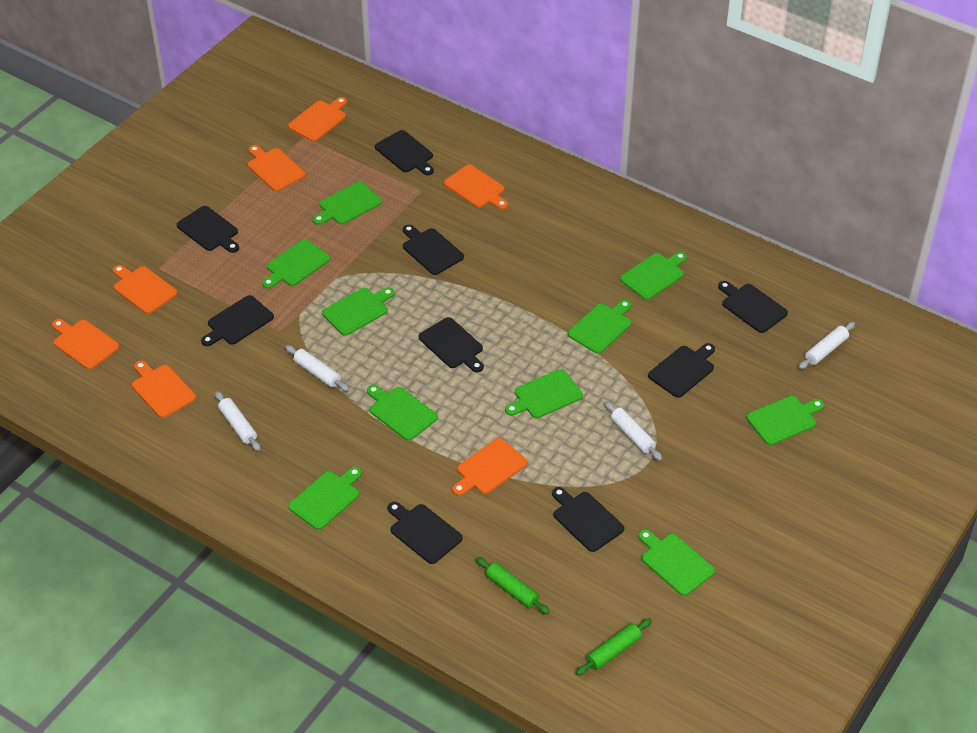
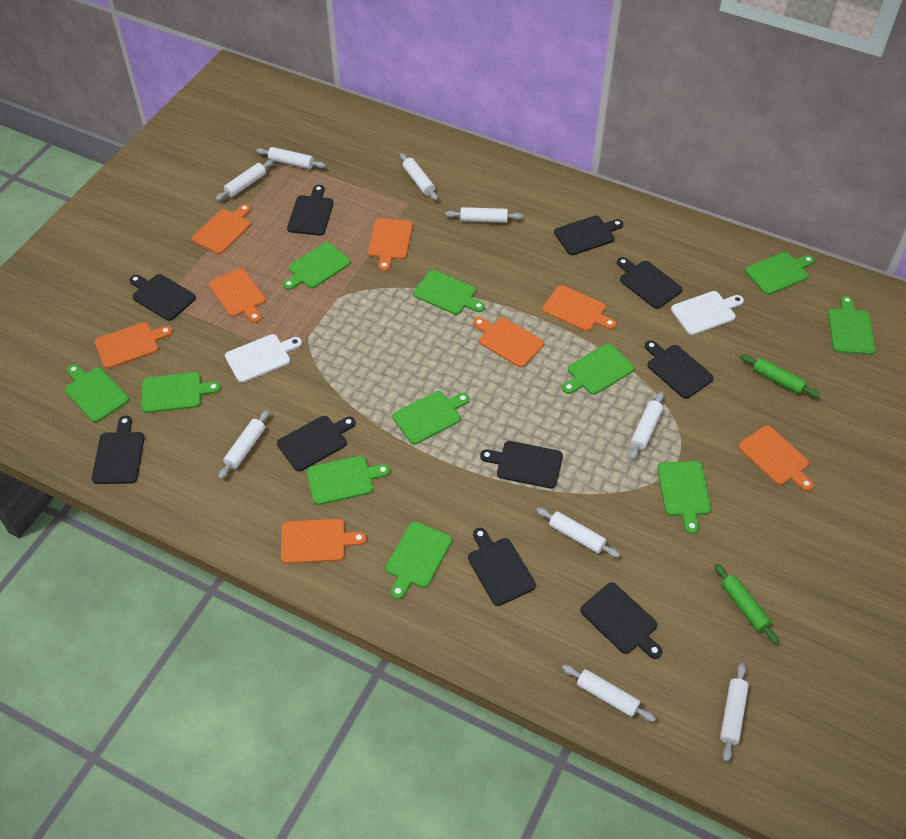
black cutting board: 9 -> 10
green cutting board: 10 -> 11
orange cutting board: 7 -> 8
white cutting board: 0 -> 2
white rolling pin: 4 -> 9

